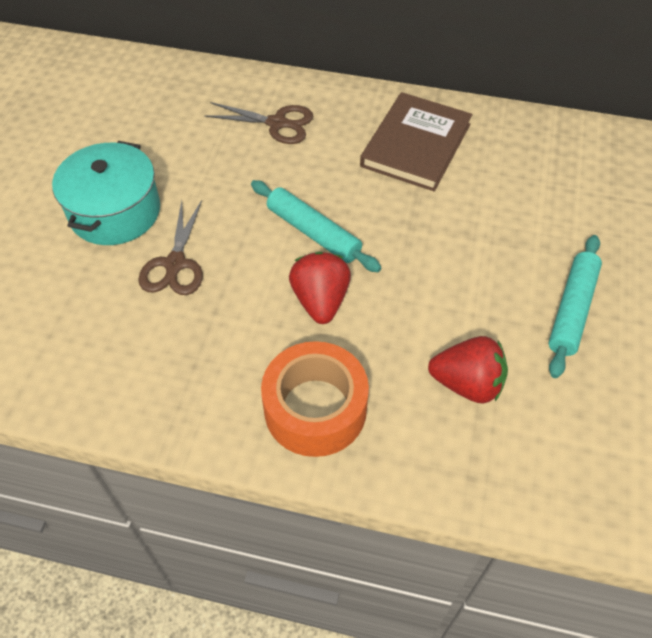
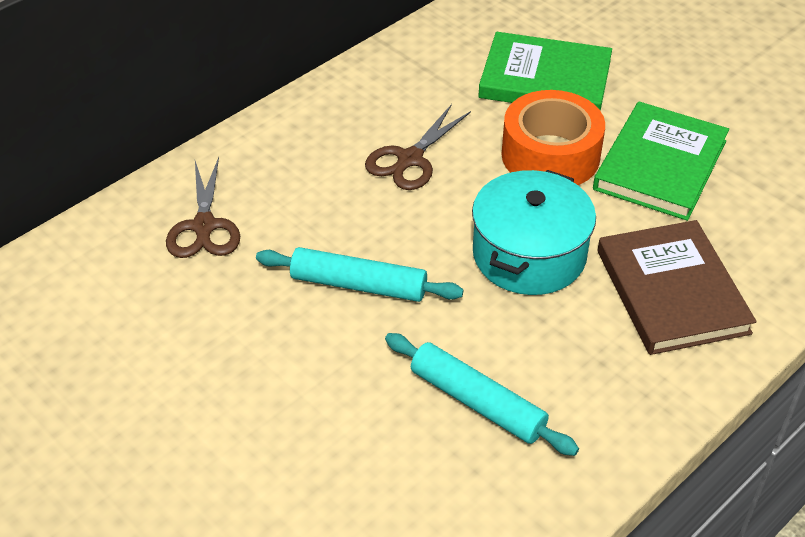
green book: 0 -> 2
red strawberry: 2 -> 0

